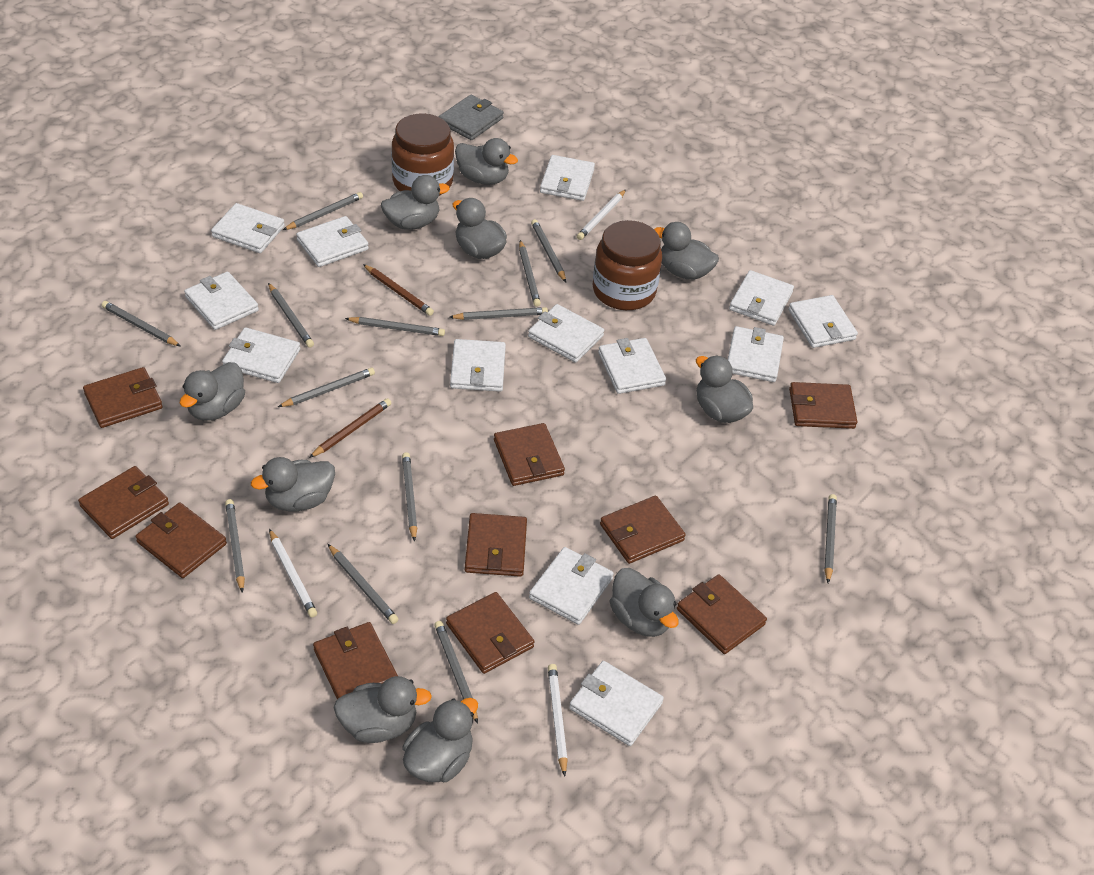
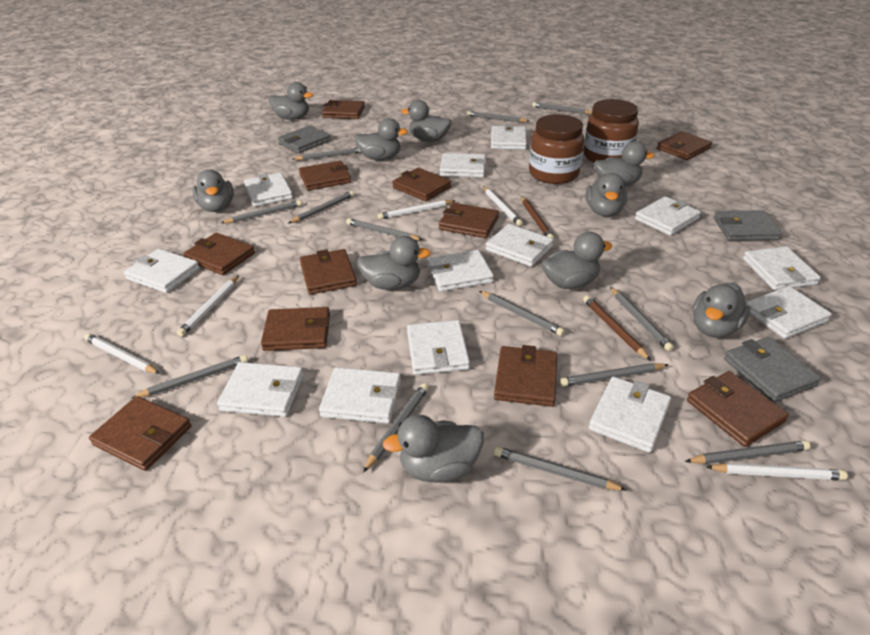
brown wallet: 10 -> 11
grey wallet: 1 -> 3
white pencil: 3 -> 5

